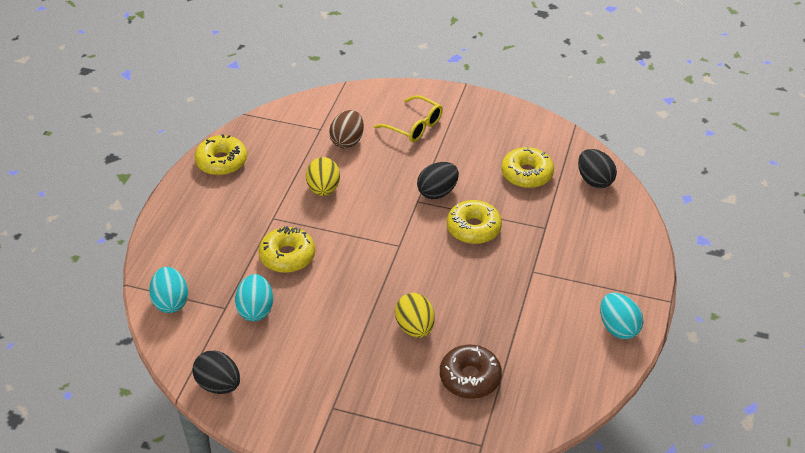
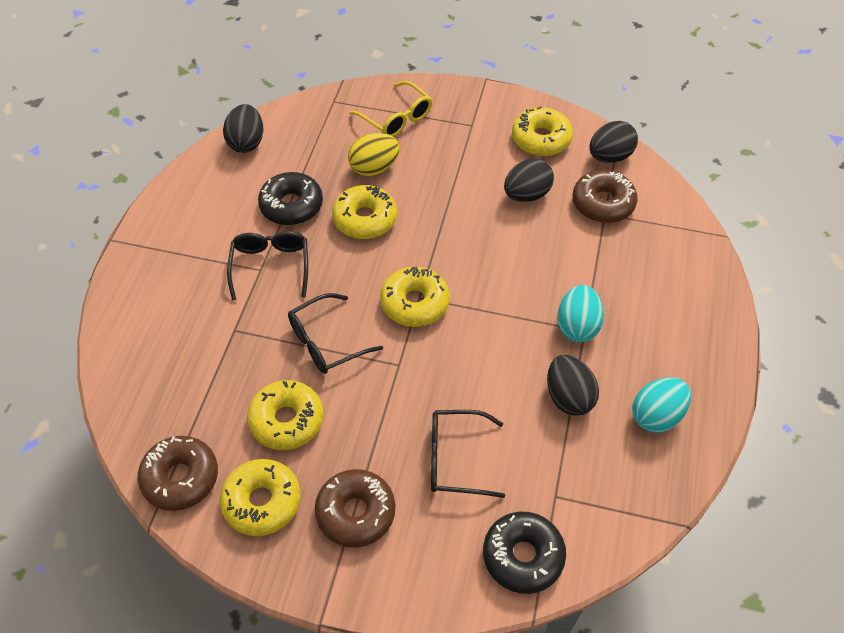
black donut: 0 -> 2
black egg: 3 -> 4
black glasses: 0 -> 3
brown donut: 1 -> 3
brown egg: 1 -> 0
turquoise egg: 3 -> 2
yellow donut: 4 -> 5
yellow egg: 2 -> 1

